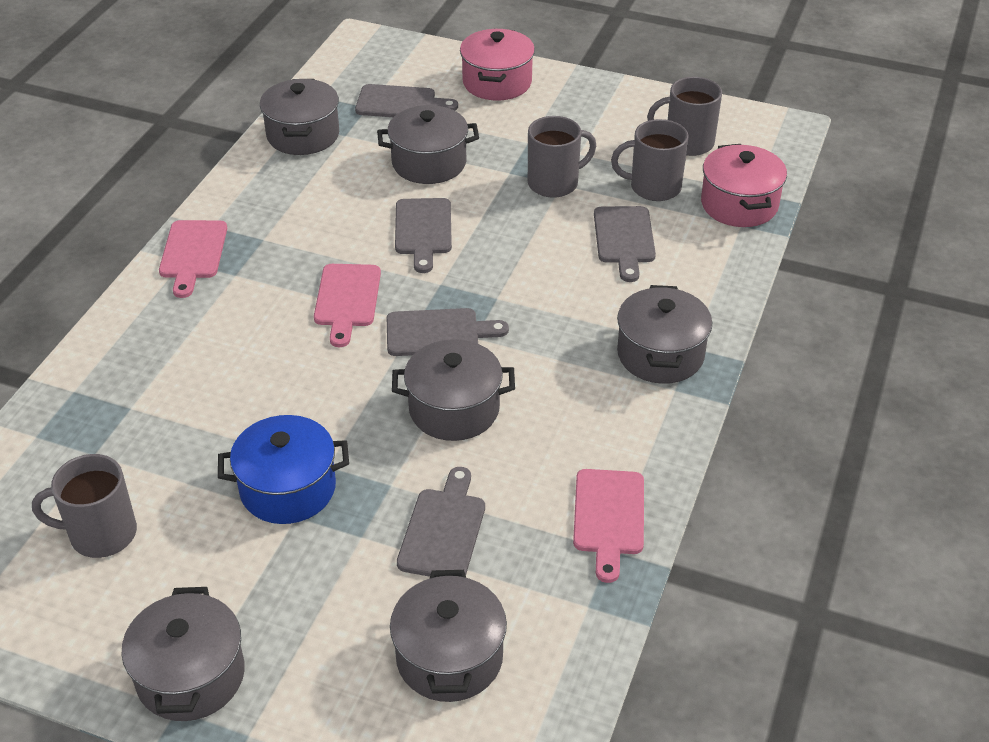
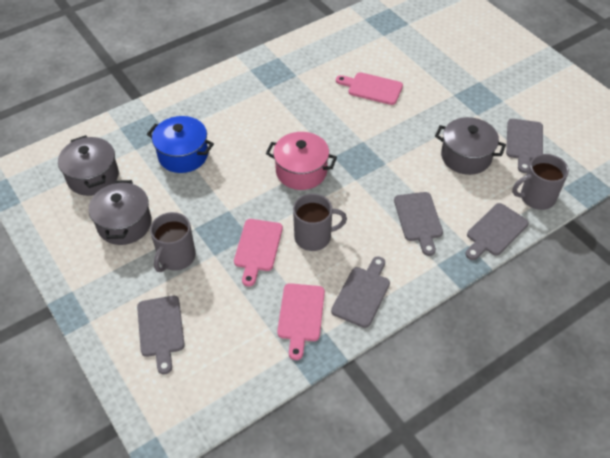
grey mug: 4 -> 3
grey pot: 6 -> 3
pink pot: 2 -> 1

